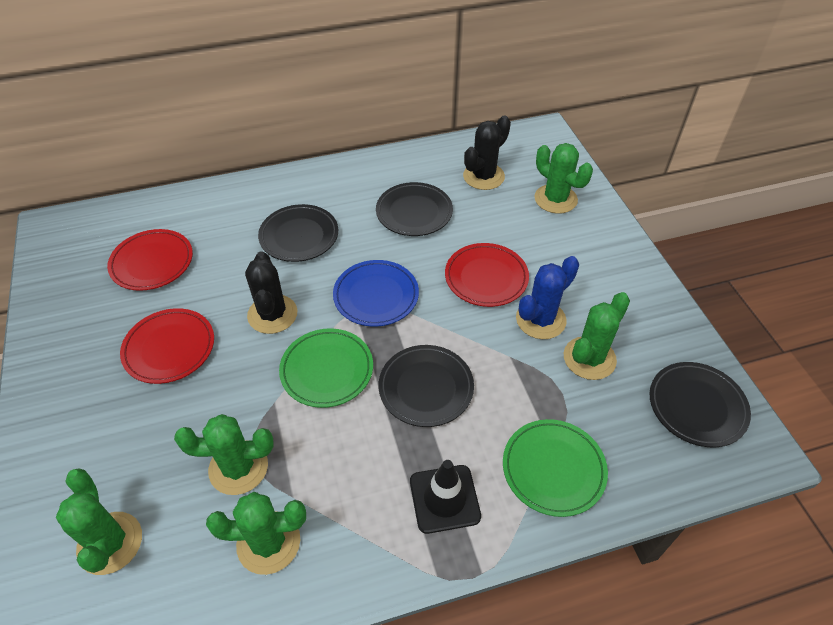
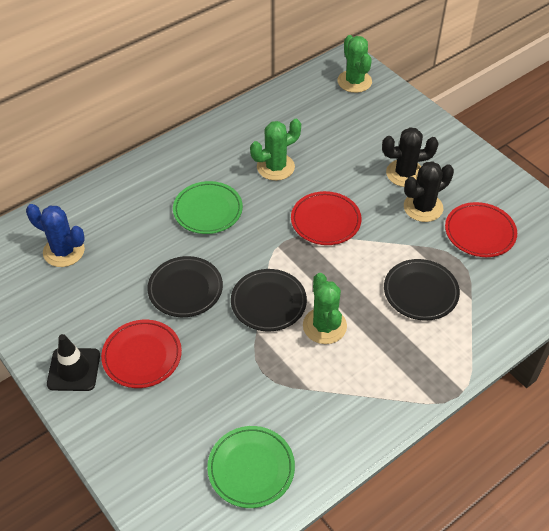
black plate: 4 -> 3
blue plate: 1 -> 0
green cactus: 5 -> 3

